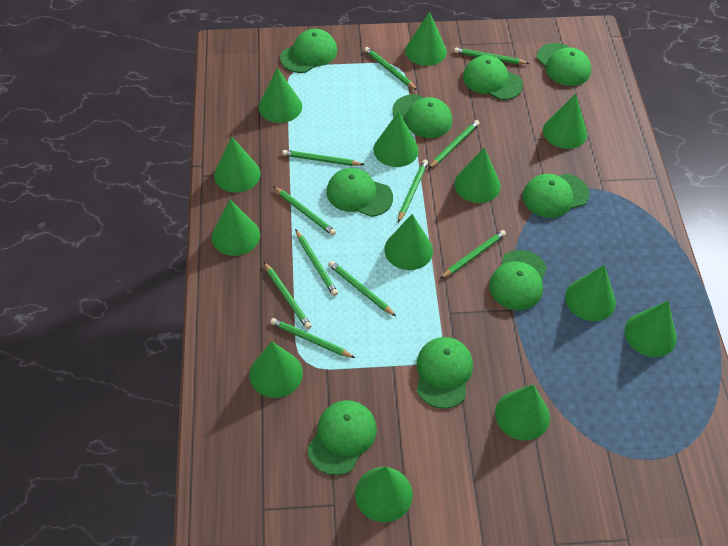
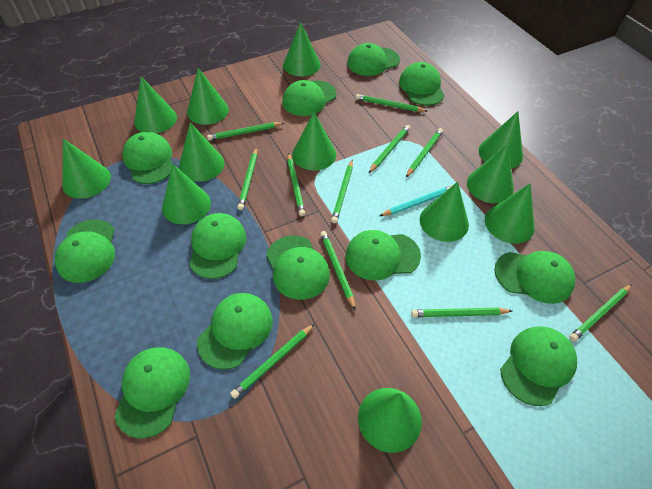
green cap: 9 -> 12
green cone: 13 -> 12
turquoise pencil: 0 -> 1

